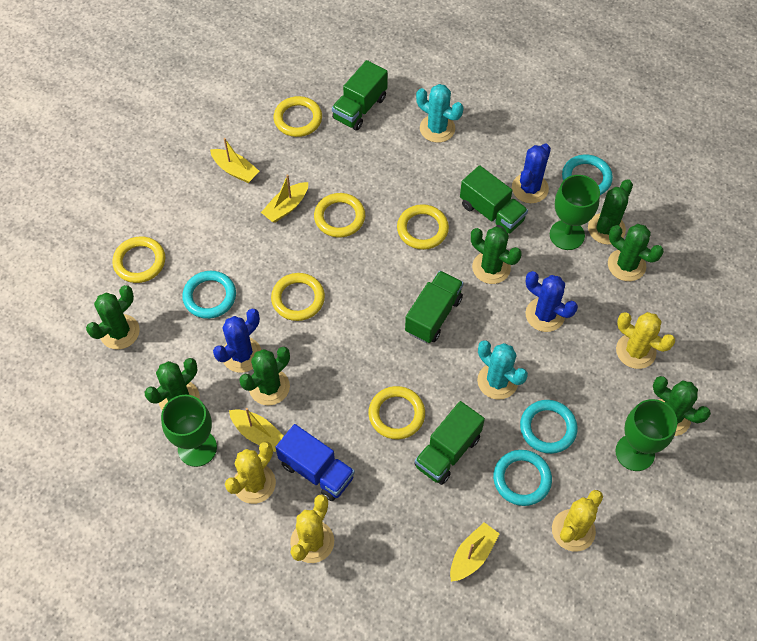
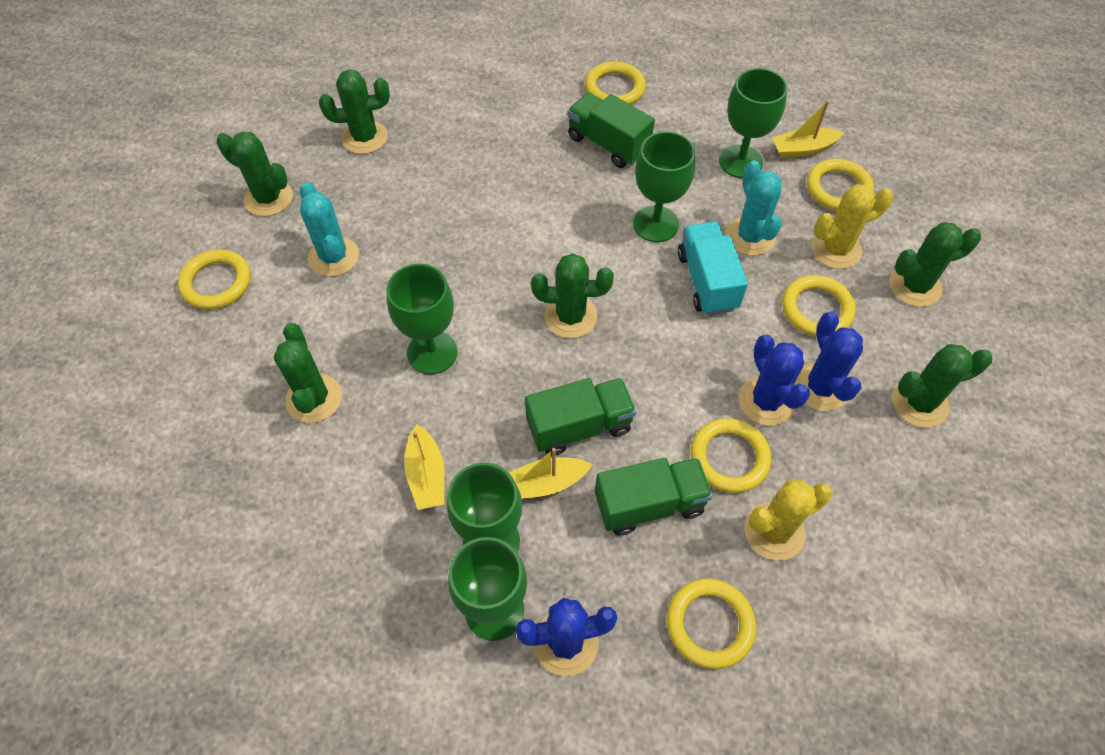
blue truck: 1 -> 0
green cactus: 7 -> 6
green goblet: 3 -> 5
green truck: 4 -> 3
turquoise ring: 4 -> 0
turquoise truck: 0 -> 1
yellow boat: 4 -> 3
yellow cactus: 4 -> 2

